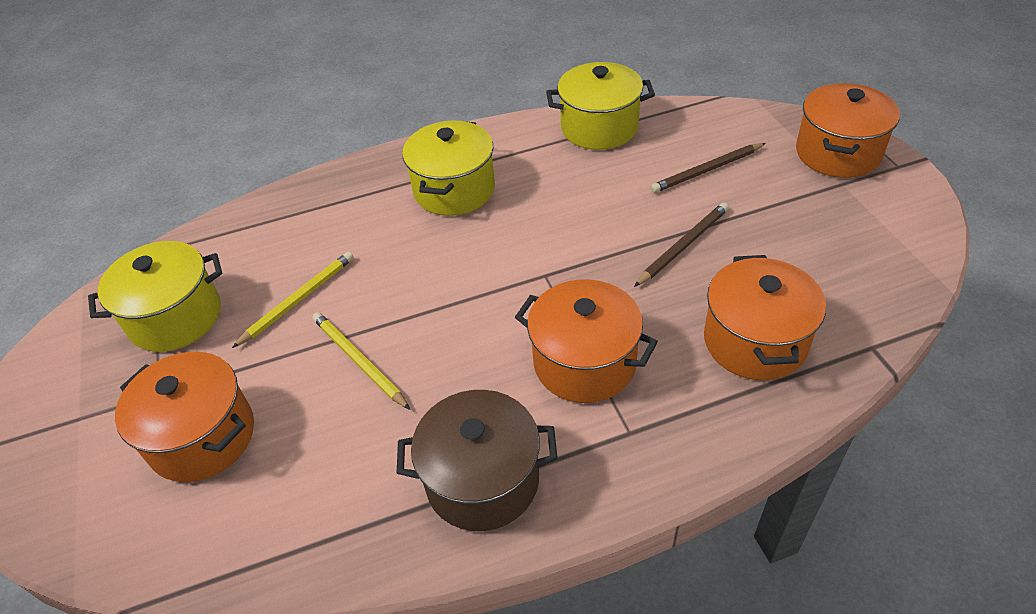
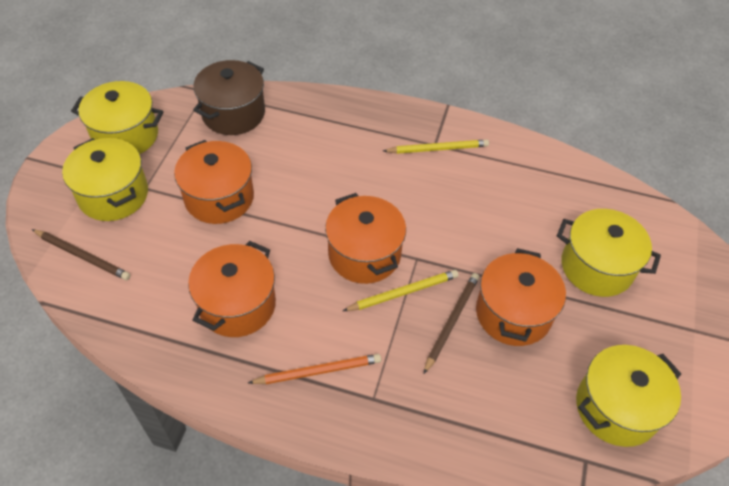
orange pencil: 0 -> 1
yellow pot: 3 -> 4

